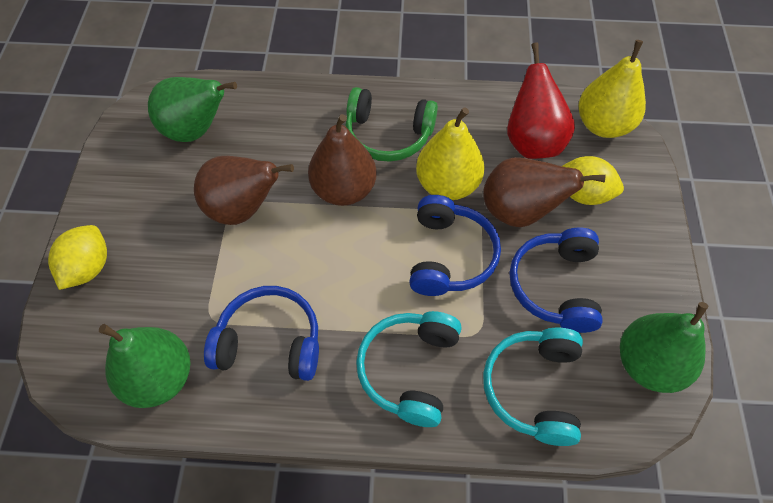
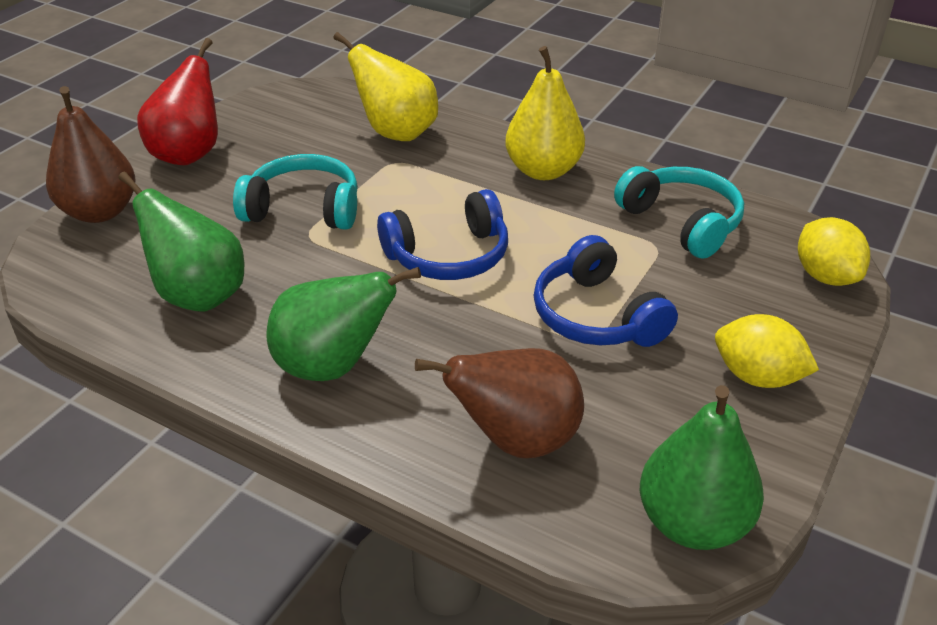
blue headphones: 3 -> 2
brown pear: 3 -> 2
green headphones: 1 -> 0

